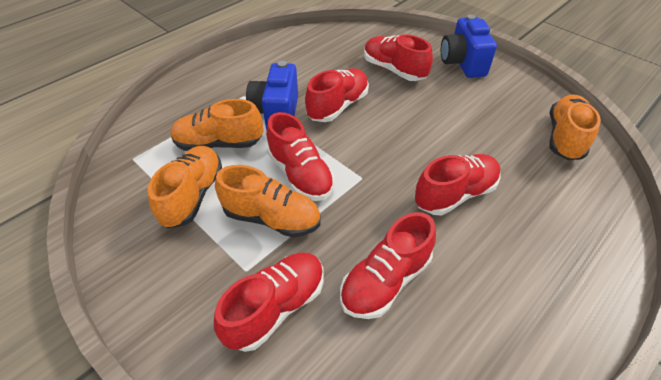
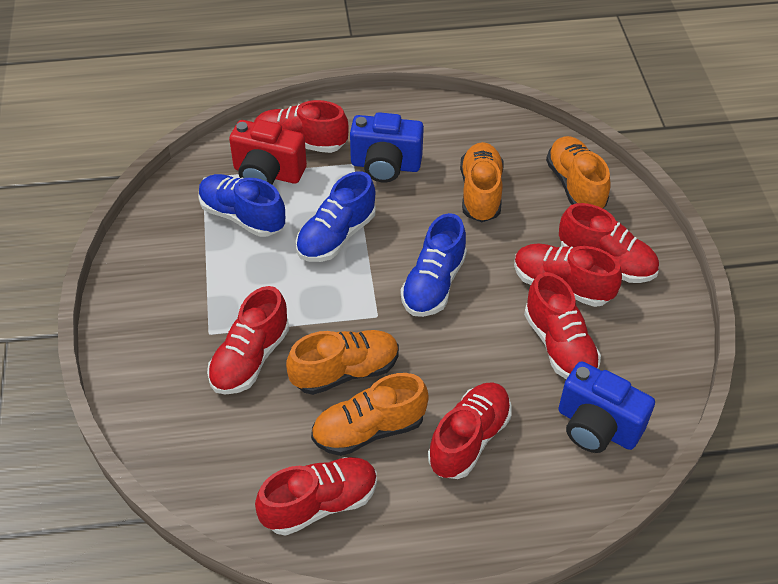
blue shoe: 0 -> 3
red camera: 0 -> 1
red shoe: 6 -> 7

